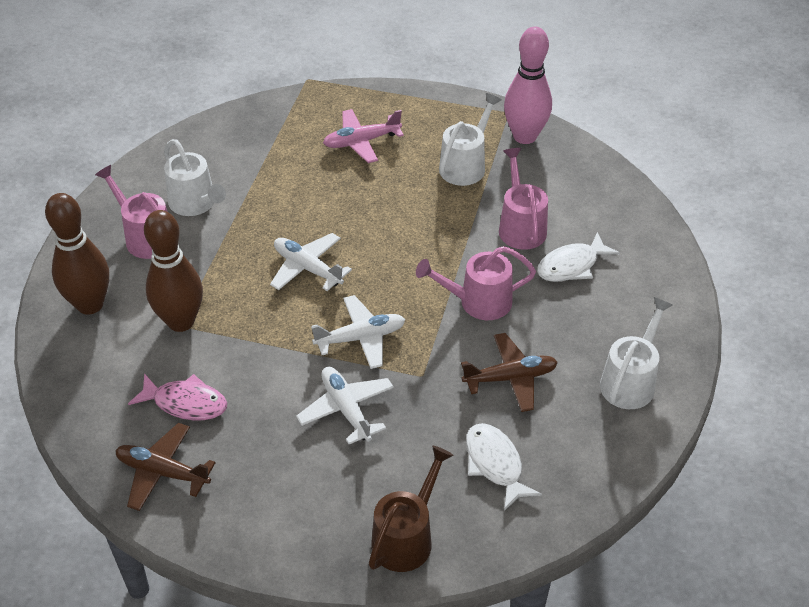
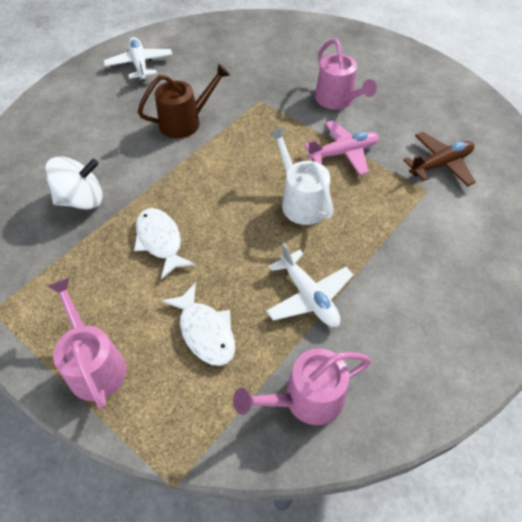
brown bowling pin: 2 -> 0
brown plane: 2 -> 1
pink bowling pin: 1 -> 0
pink fish: 1 -> 0
white plane: 3 -> 2
white spinning top: 0 -> 1
white watering can: 3 -> 1

